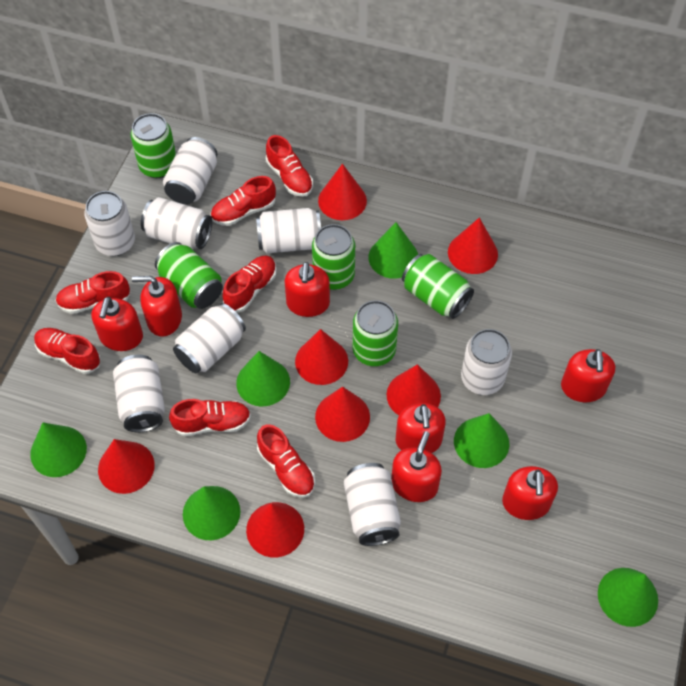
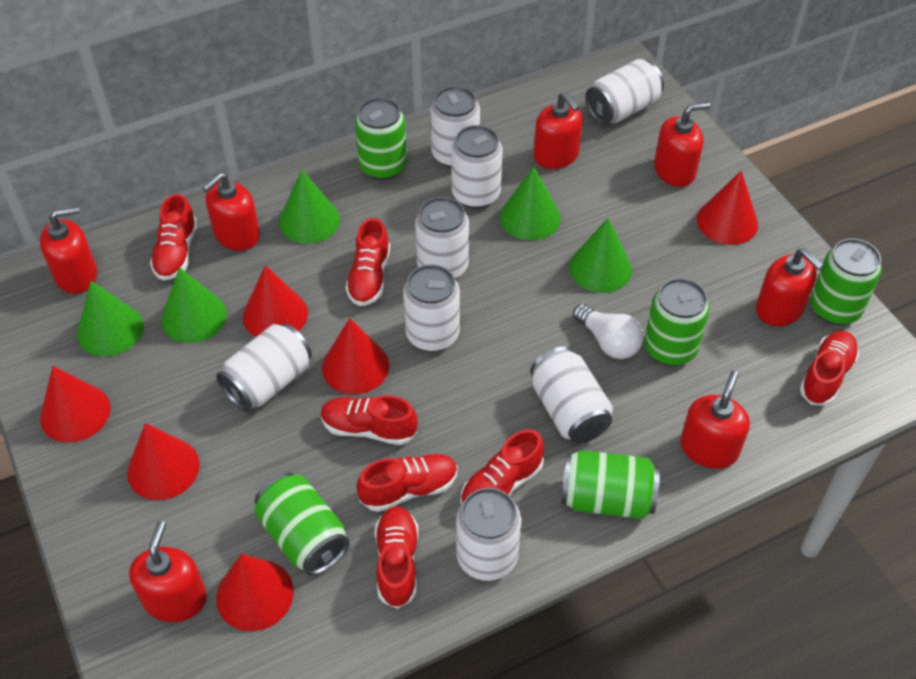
green cone: 6 -> 5
red cone: 7 -> 6
white light bulb: 0 -> 1

